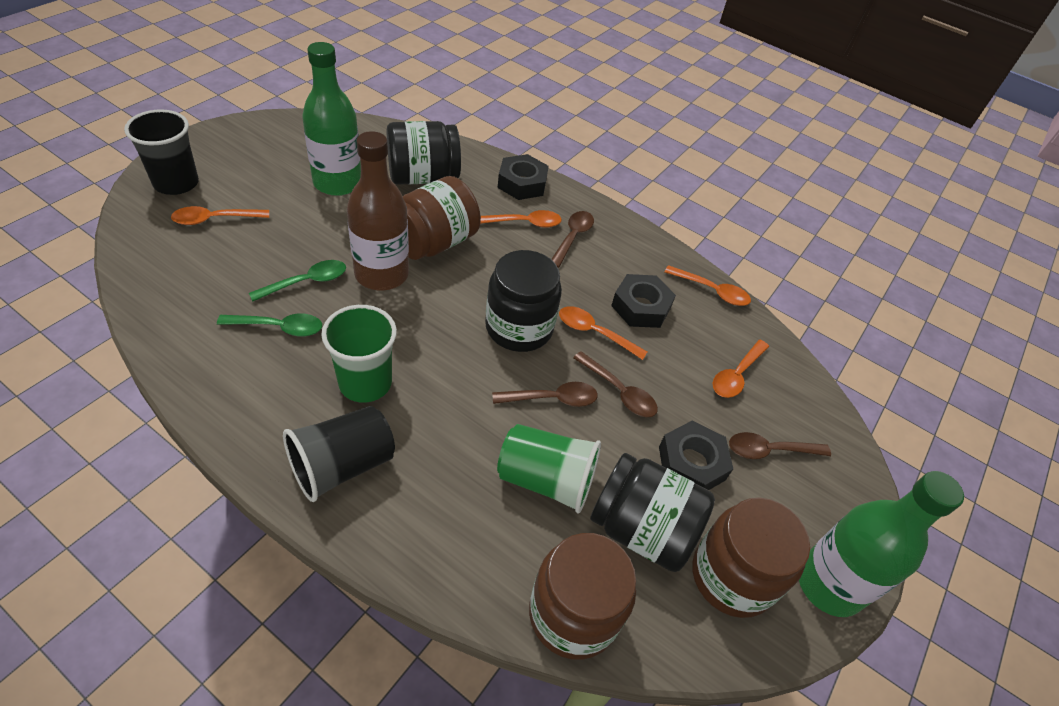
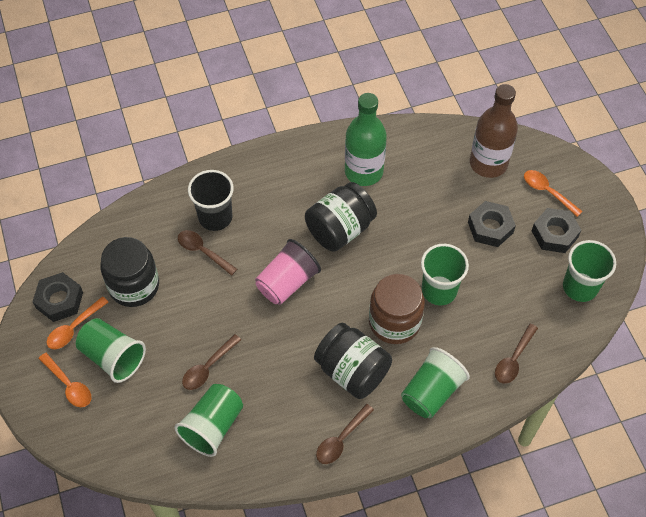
black cup: 2 -> 1
brown jar: 3 -> 1
green bottle: 2 -> 1
green cup: 2 -> 5
green spoon: 2 -> 0
orange spoon: 5 -> 3
pink cup: 0 -> 1

